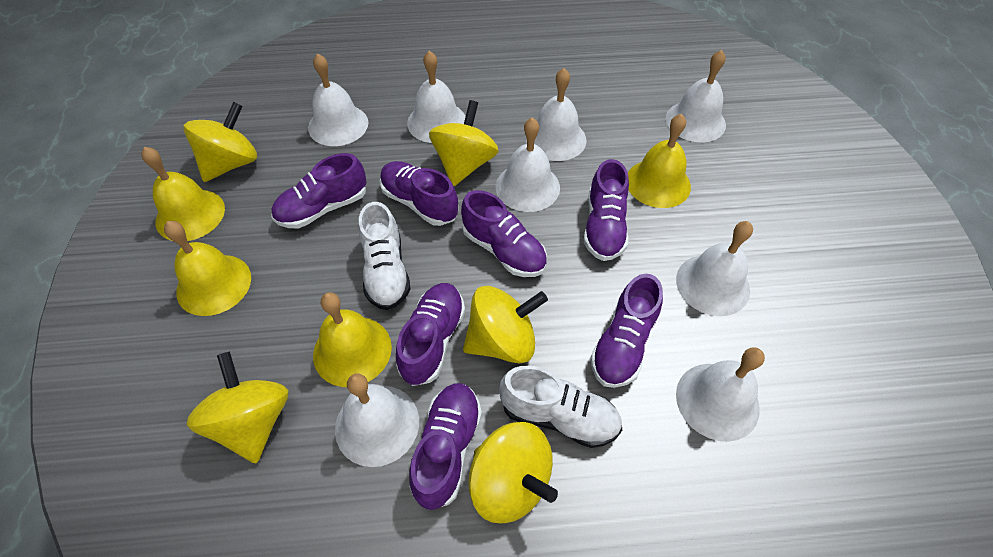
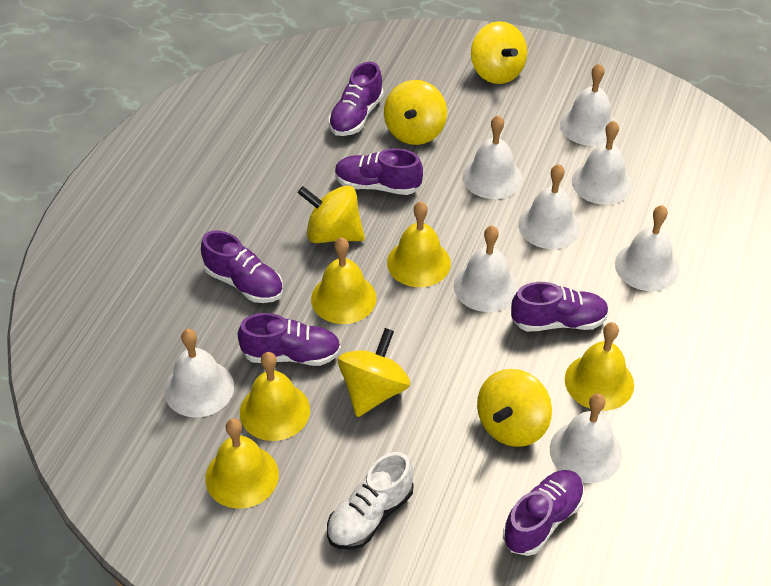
purple shoe: 7 -> 6
white shoe: 2 -> 1
yellow bell: 4 -> 5

